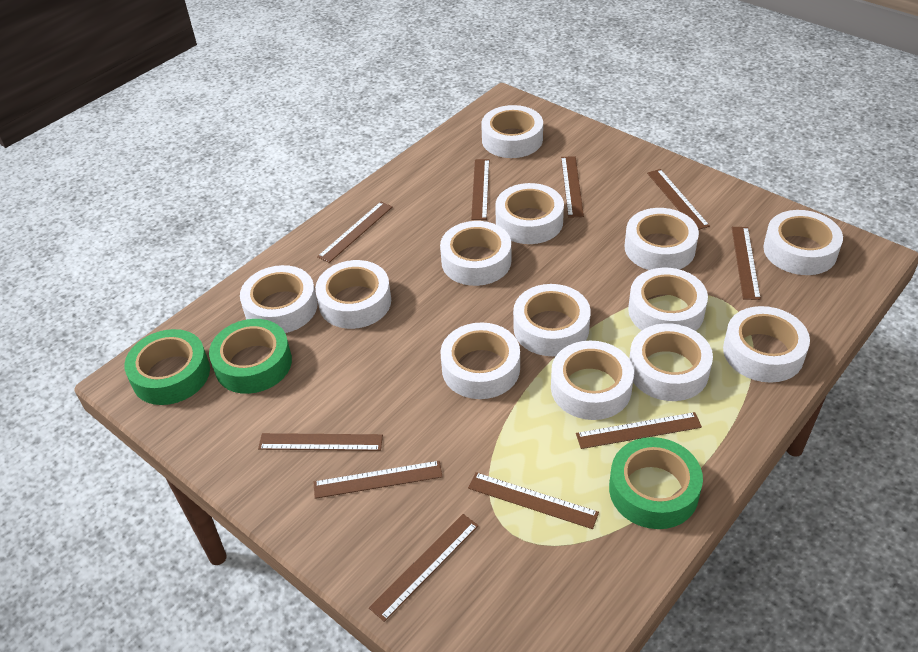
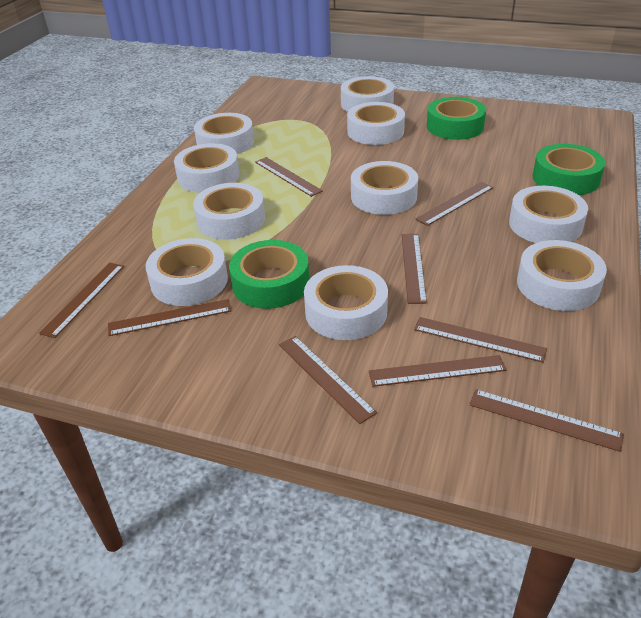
brown ruler: 10 -> 9
white tape: 13 -> 10

